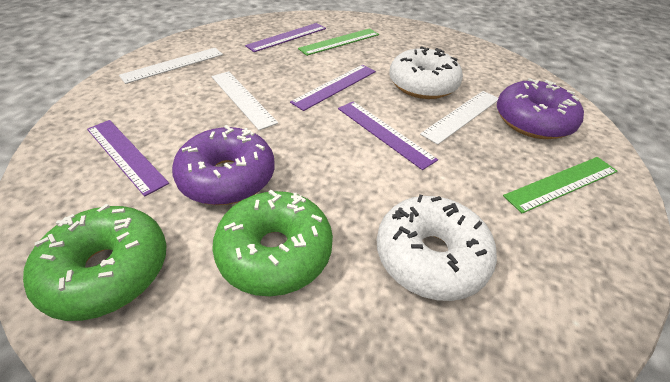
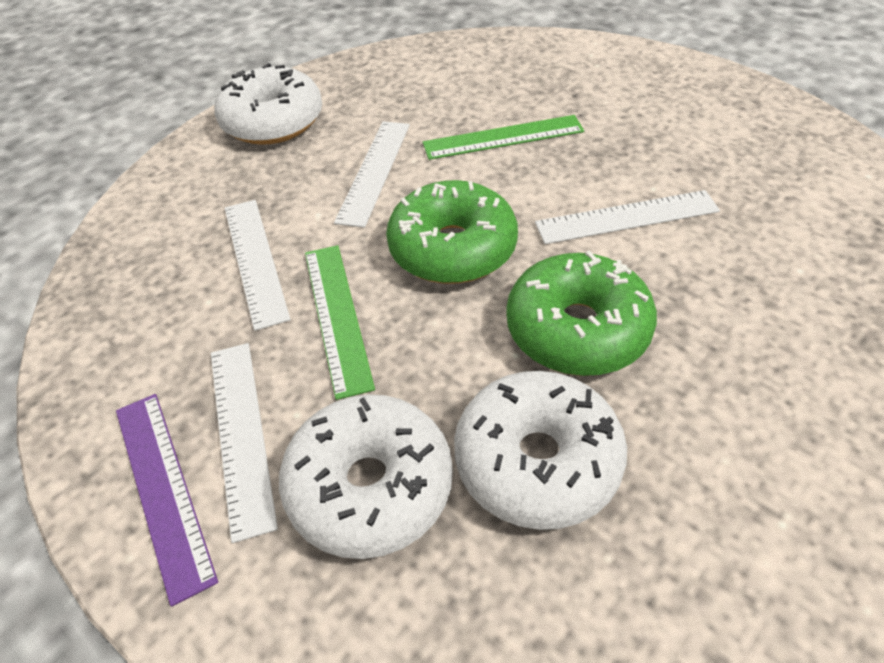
purple donut: 2 -> 0
purple ruler: 4 -> 1
white donut: 2 -> 3
white ruler: 3 -> 4

